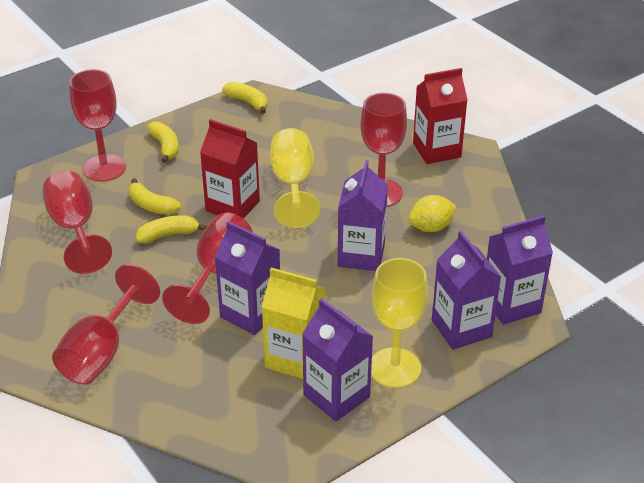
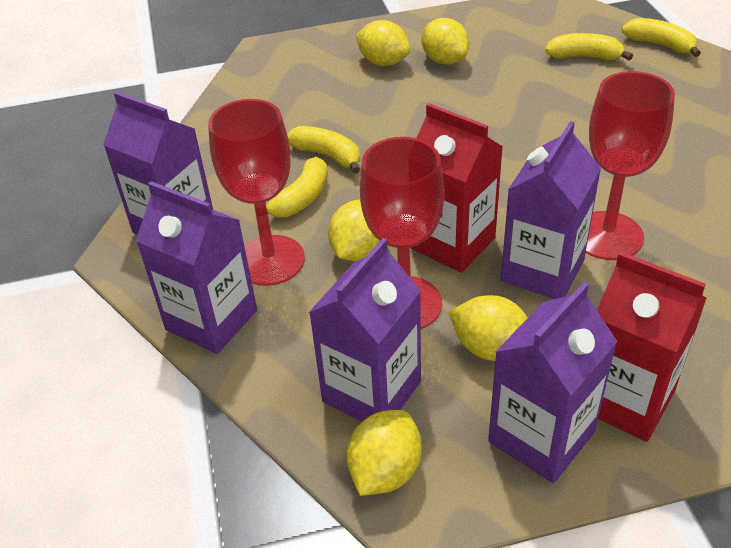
red goblet: 5 -> 3
yellow carton: 1 -> 0
yellow goblet: 2 -> 0
yellow lemon: 1 -> 5

